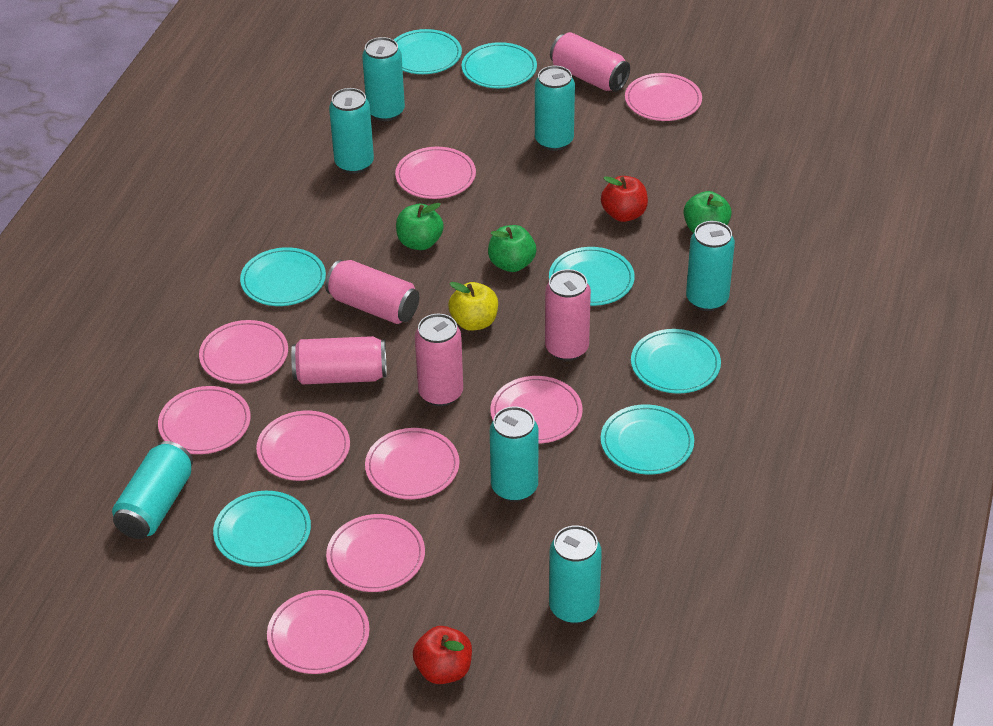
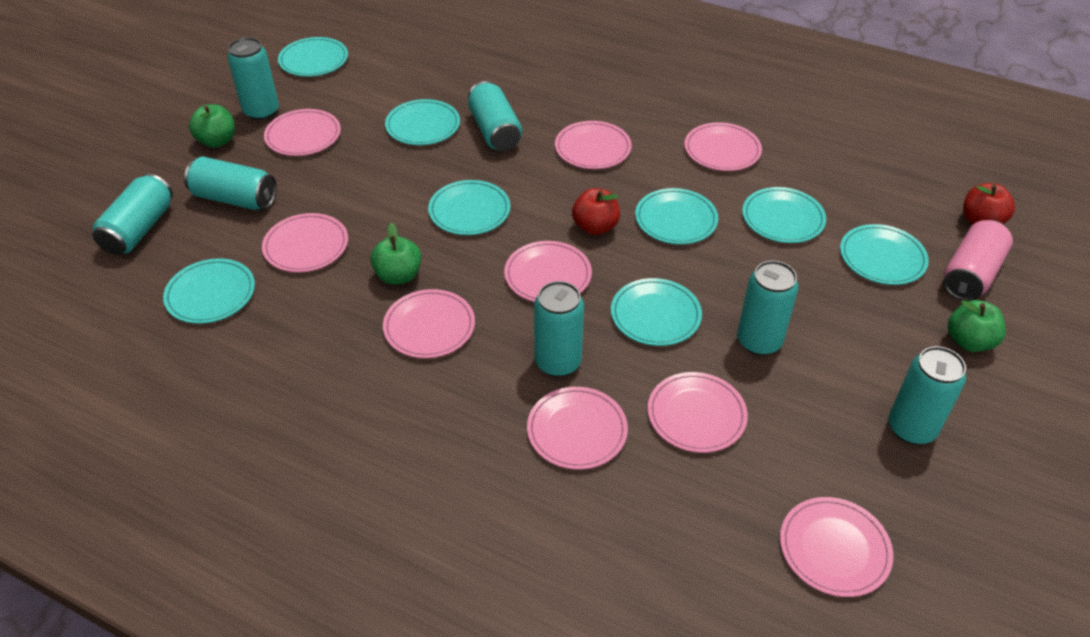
pink can: 5 -> 1
turquoise plate: 7 -> 8
yellow apple: 1 -> 0

